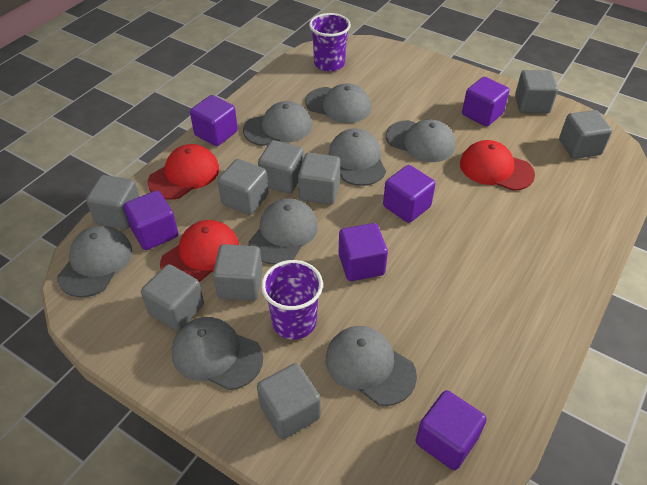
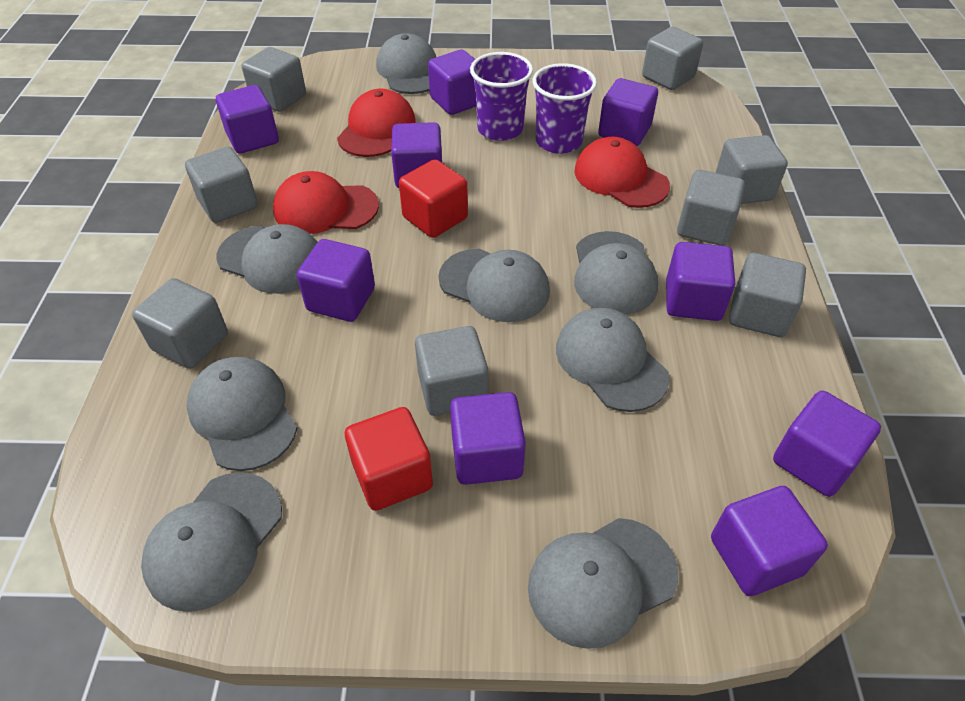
grey cube: 9 -> 8
purple cube: 6 -> 9
red cube: 0 -> 2

